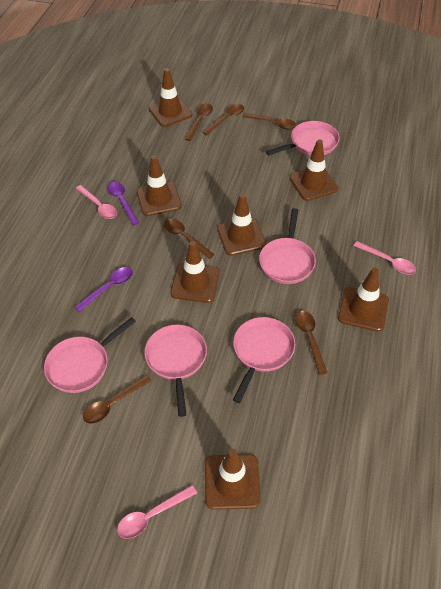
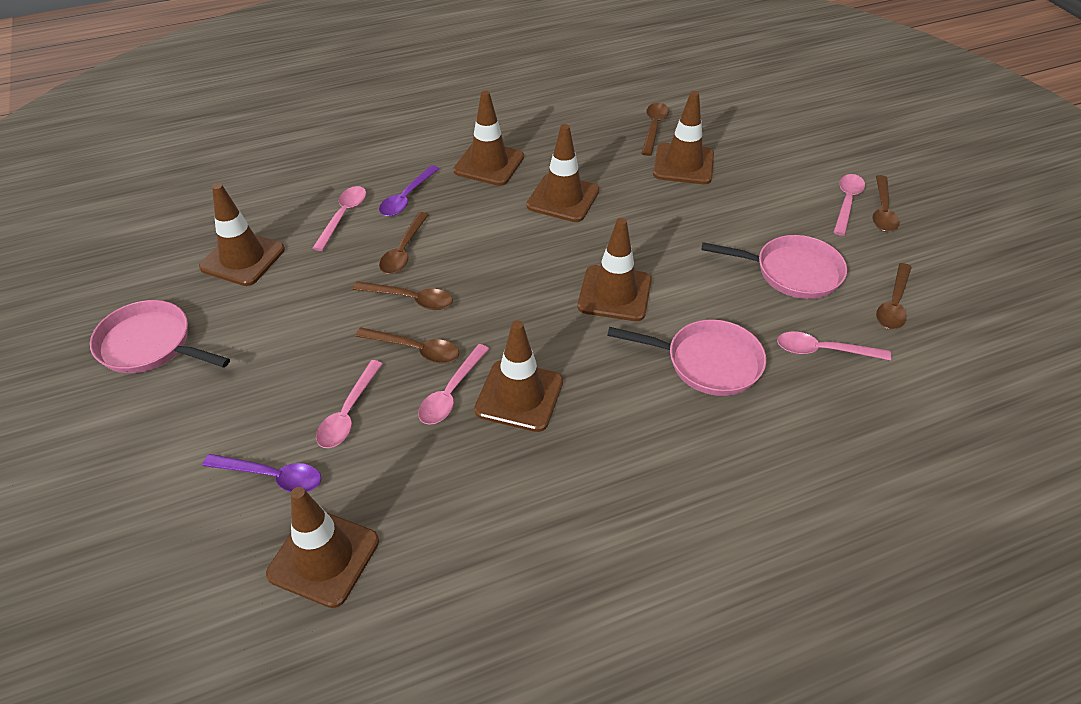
pink pan: 5 -> 3
pink spoon: 3 -> 5

